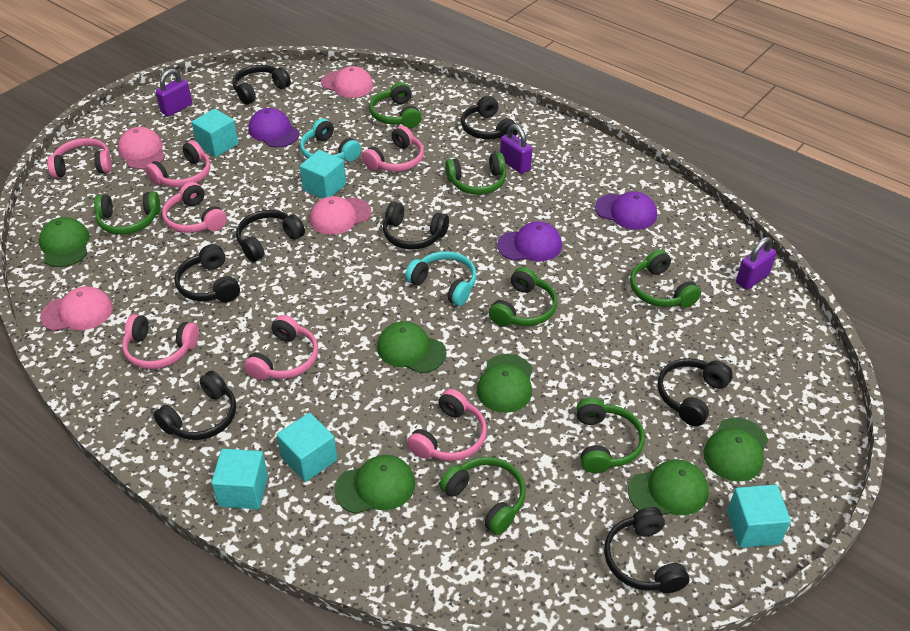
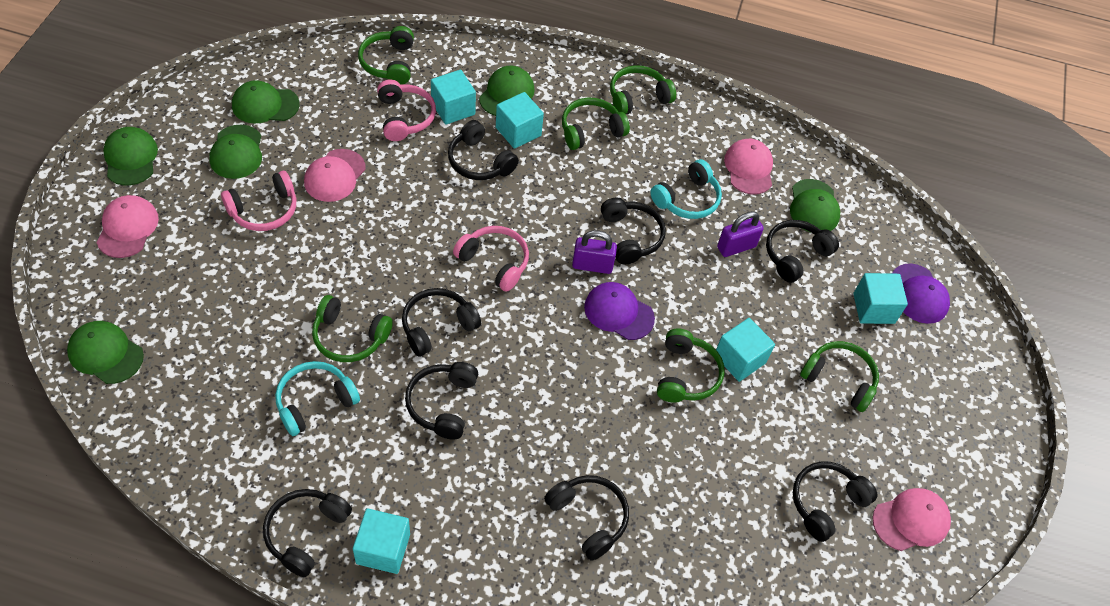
green headphones: 7 -> 6
pink headphones: 7 -> 3
purple cap: 3 -> 2
purple padlock: 3 -> 2

